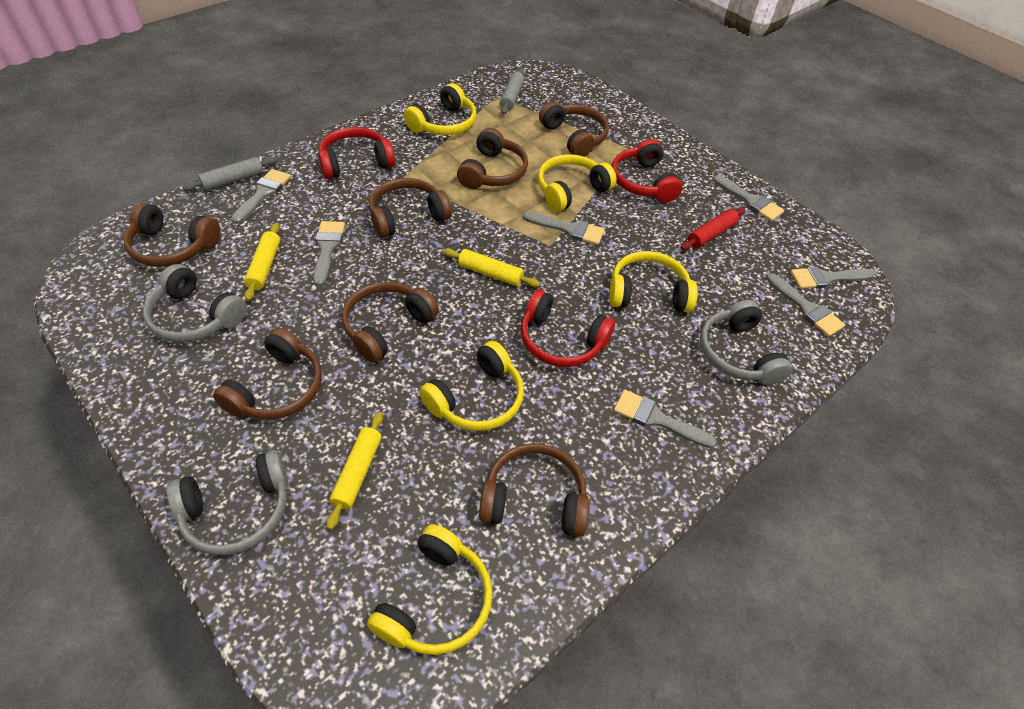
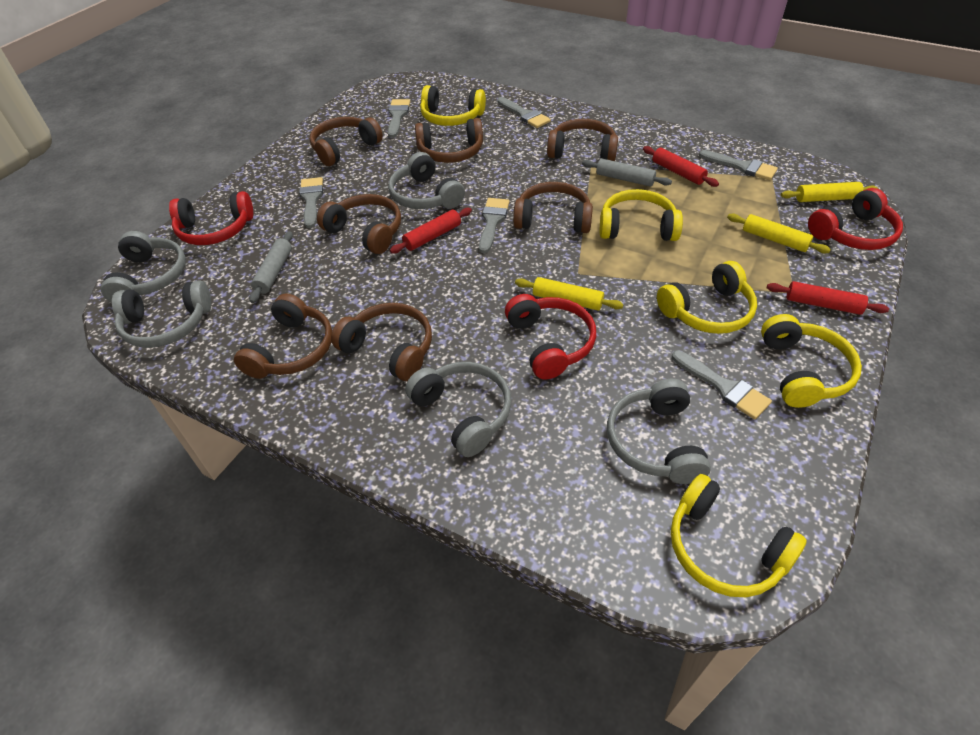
grey brush: 7 -> 6
grey headphones: 3 -> 5
red rolling pin: 1 -> 3

